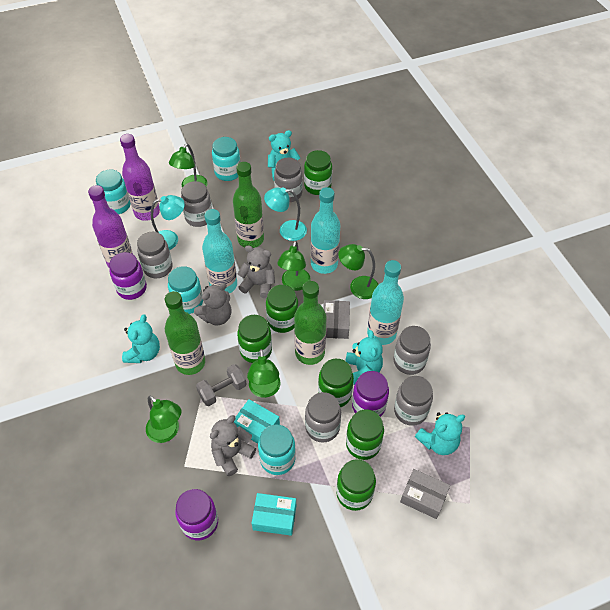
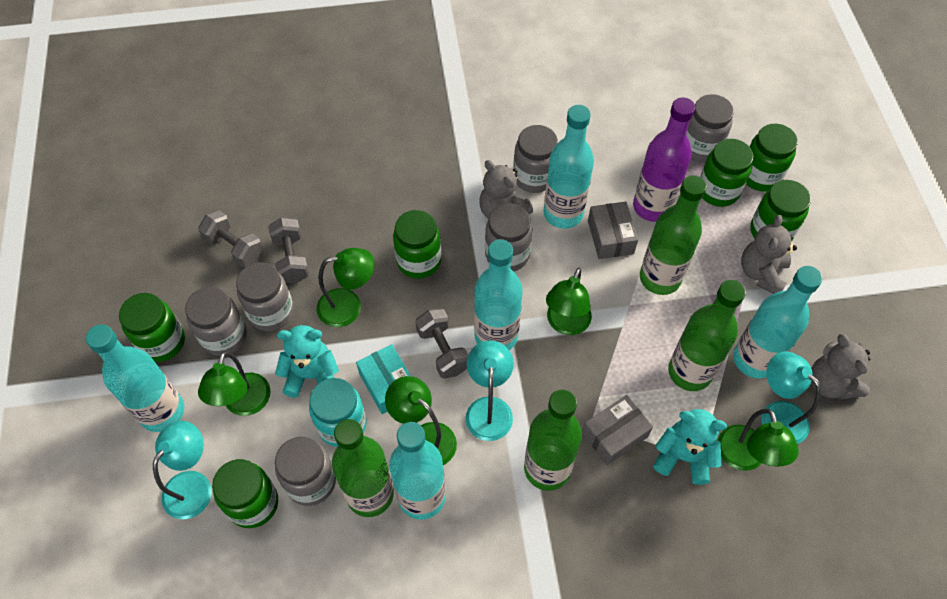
green bottle: 3 -> 4
grey dumbbell: 1 -> 3
purple bottle: 2 -> 1
purple jar: 3 -> 0
turquoise bottle: 3 -> 5
turquoise box: 2 -> 1
turquoise jar: 4 -> 1
turquoise lamp: 2 -> 3
turquoise teddy bear: 4 -> 2

